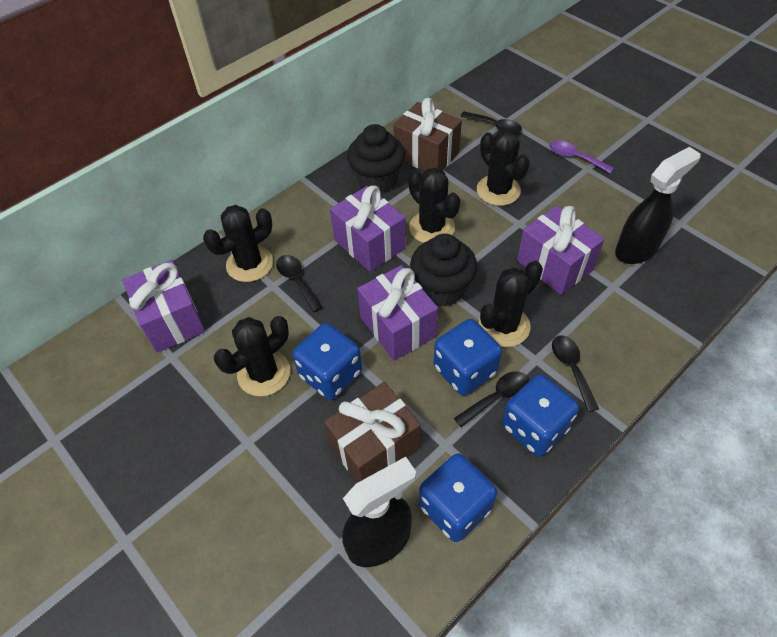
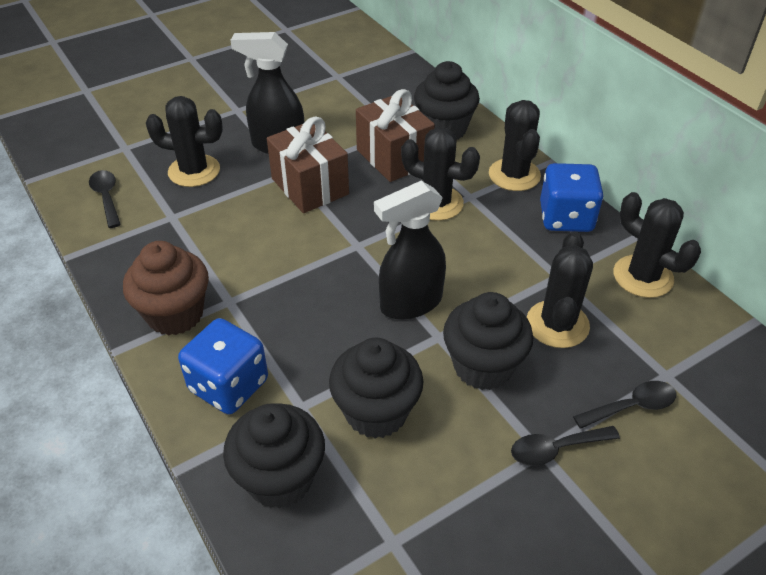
black cupcake: 2 -> 4
black spoon: 4 -> 3
blue dice: 4 -> 2
brown cupcake: 0 -> 1
purple gift: 4 -> 0
purple spoon: 1 -> 0

